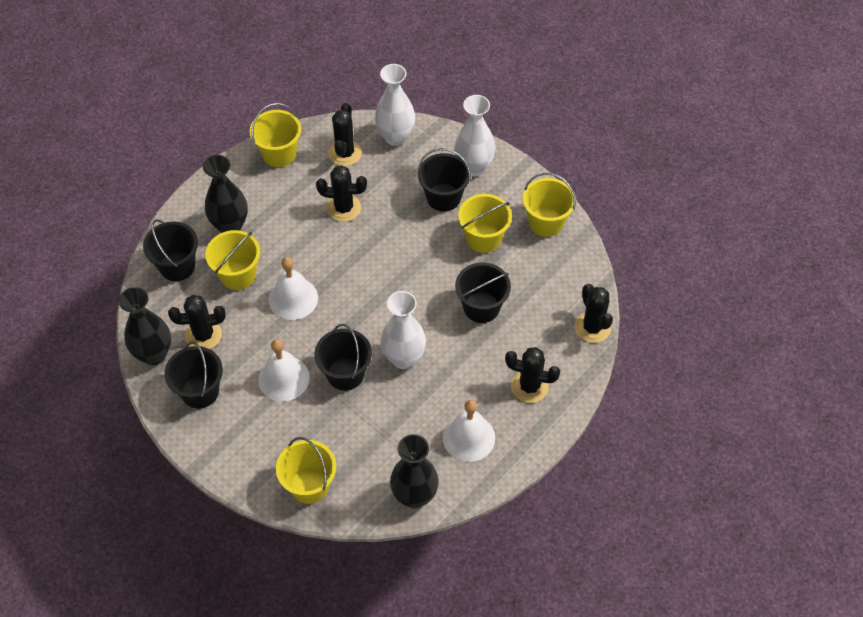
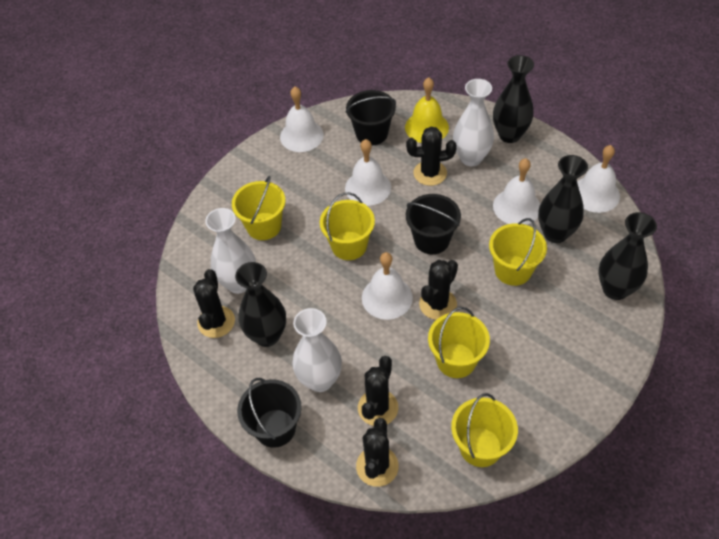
black bucket: 5 -> 3
black vase: 3 -> 4
white bell: 3 -> 5
yellow bell: 0 -> 1

